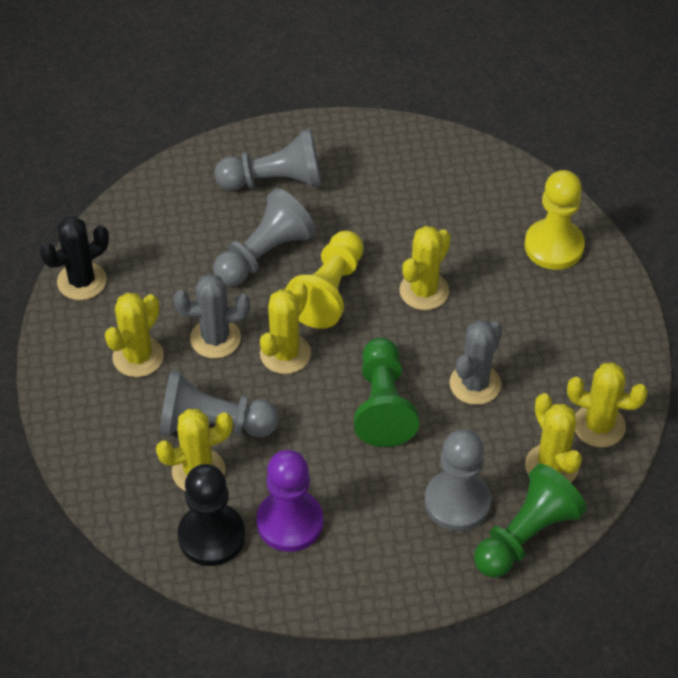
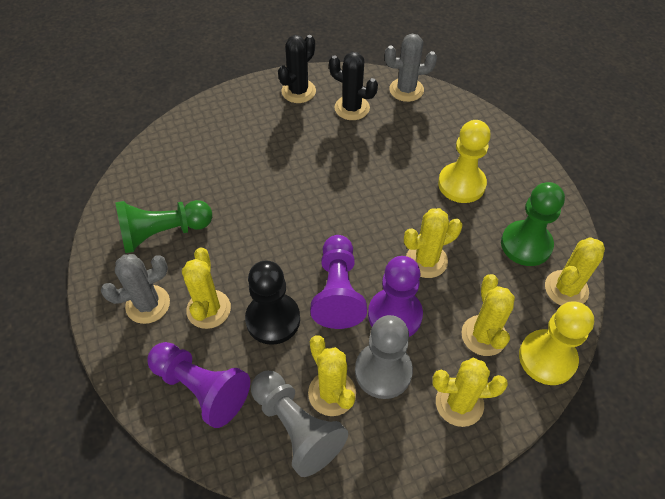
black cactus: 1 -> 2
grey pawn: 4 -> 2
purple pawn: 1 -> 3

